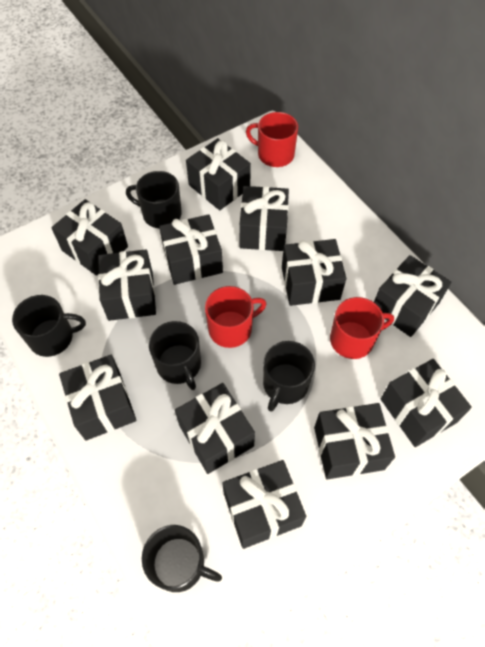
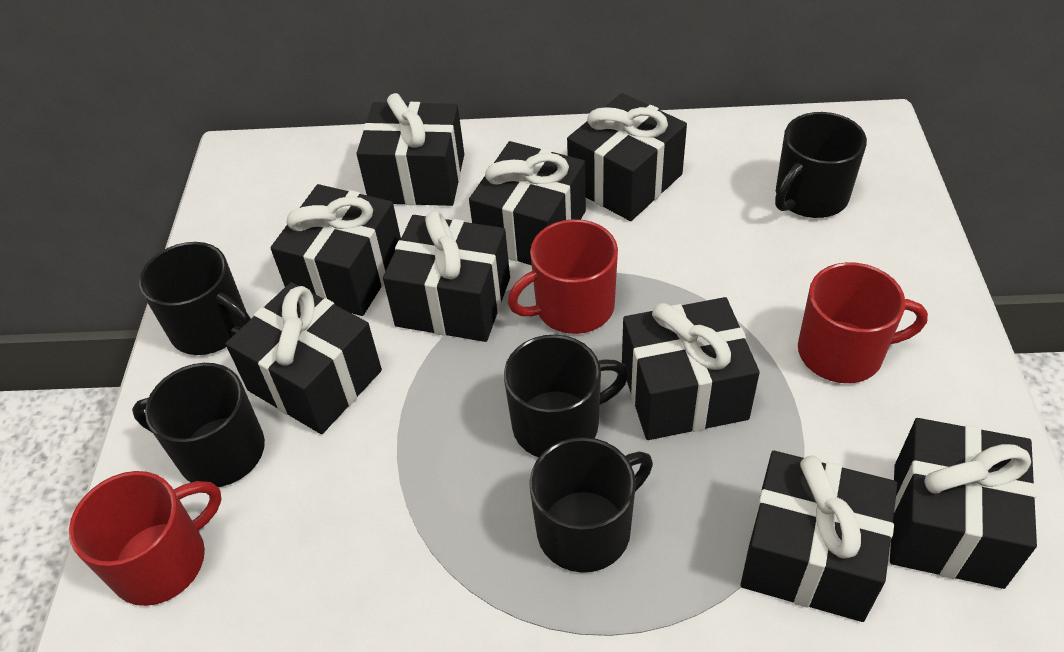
black gift: 12 -> 9

